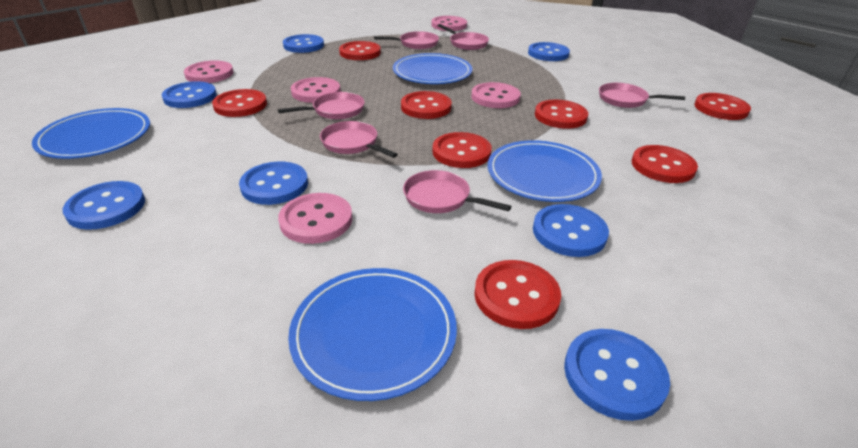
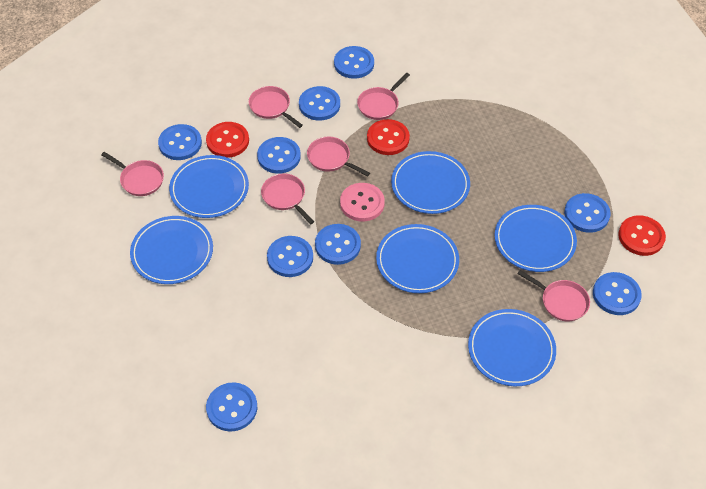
blue button: 7 -> 9
blue plate: 4 -> 6
pink button: 5 -> 1
red button: 8 -> 3

